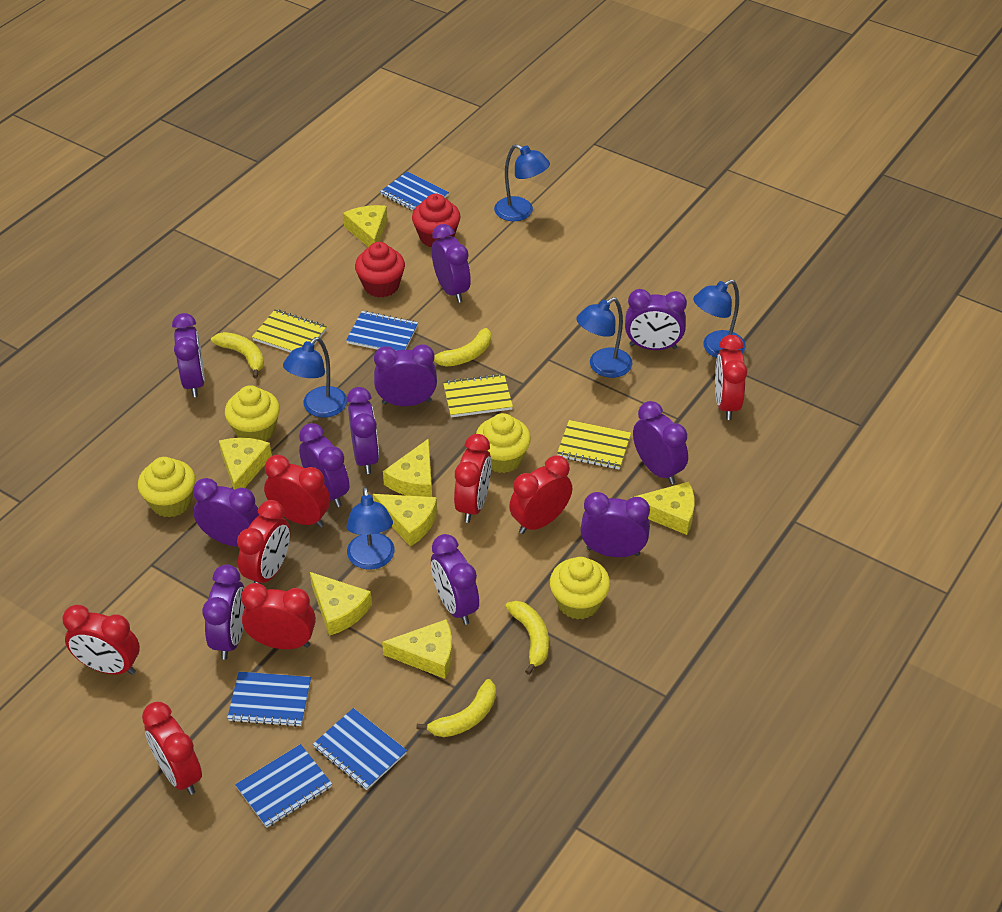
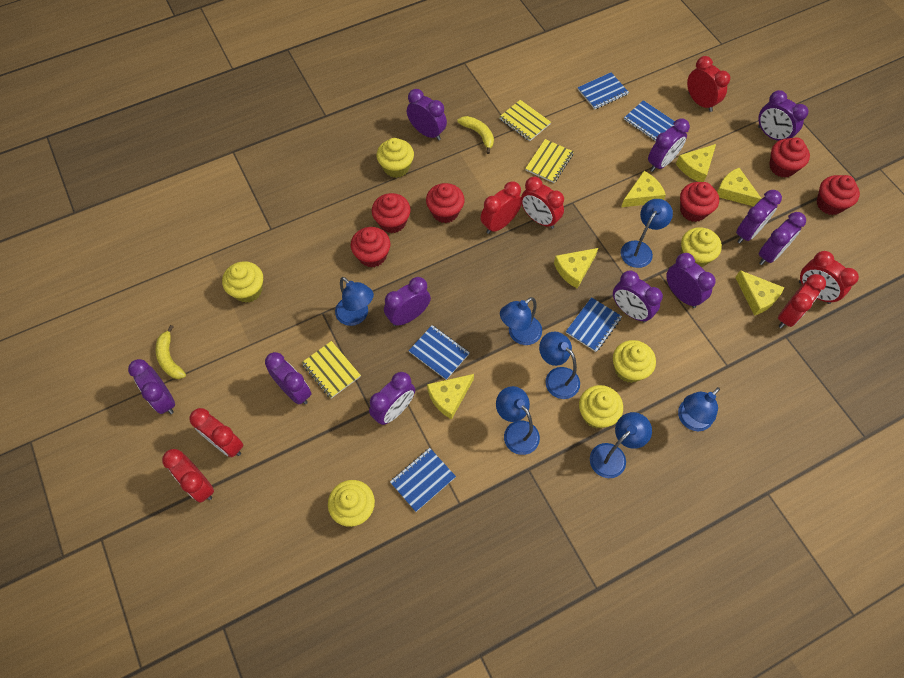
blue lamp: 5 -> 7
red clock: 8 -> 7
red cupcake: 2 -> 6
yellow banana: 4 -> 2
yellow cheese: 7 -> 6
yellow cupcake: 4 -> 6

